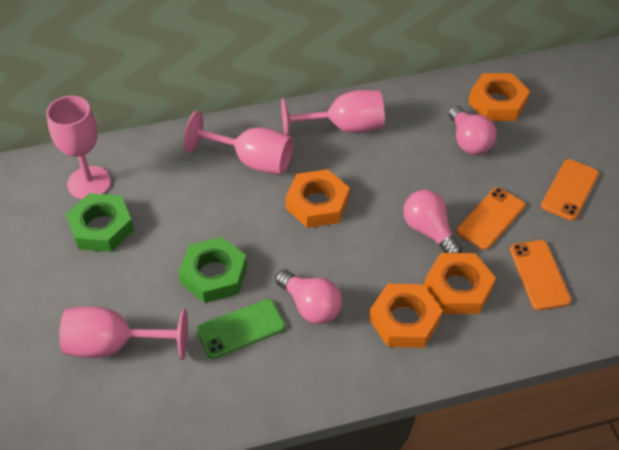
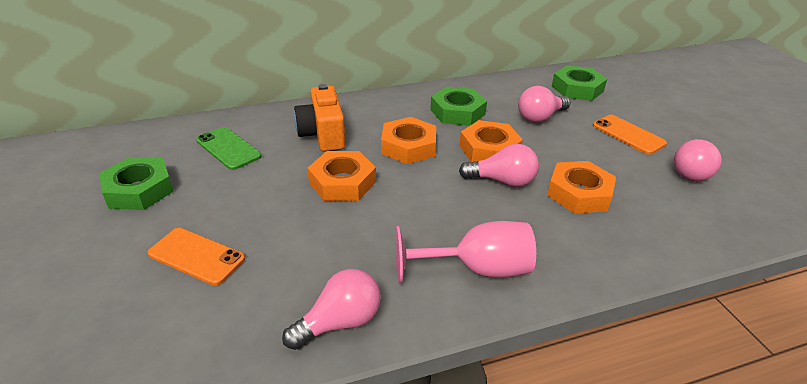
green nut: 2 -> 3
orange camera: 0 -> 1
orange phone: 3 -> 2
pink goblet: 4 -> 1
pink light bulb: 3 -> 4

